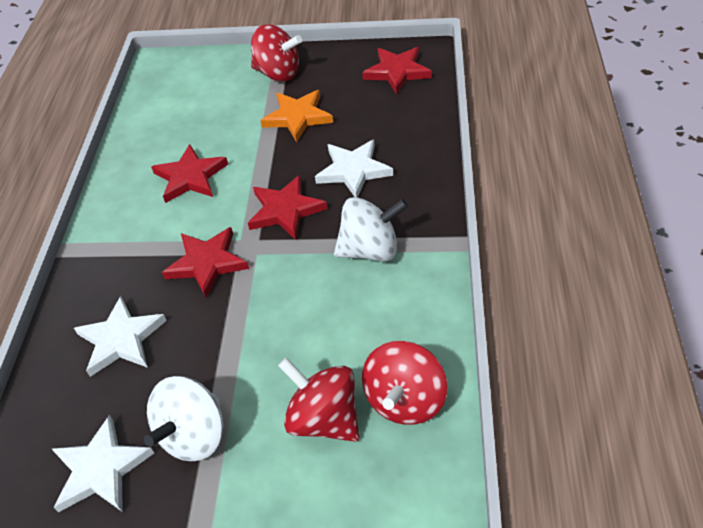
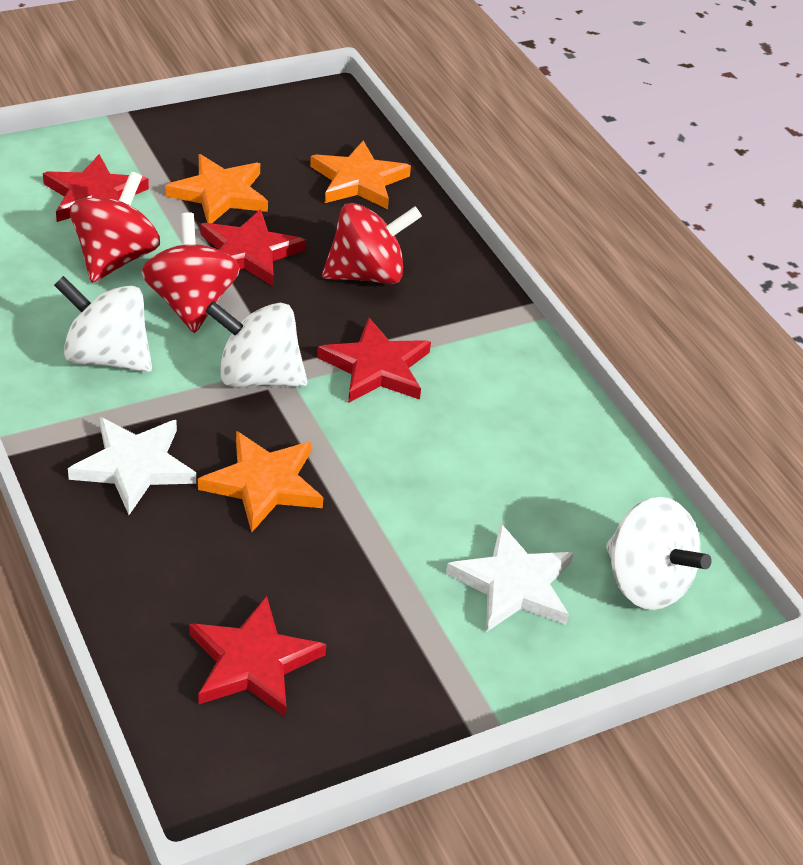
orange star: 1 -> 3
white spinning top: 2 -> 3
white star: 3 -> 2

